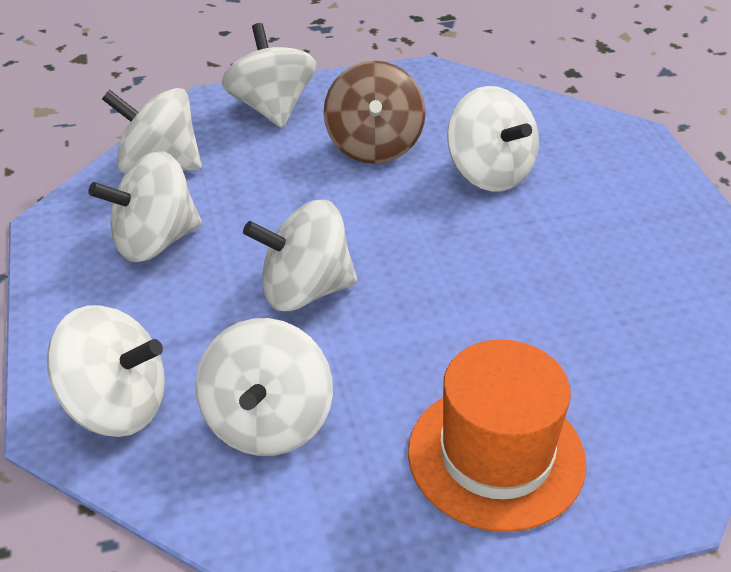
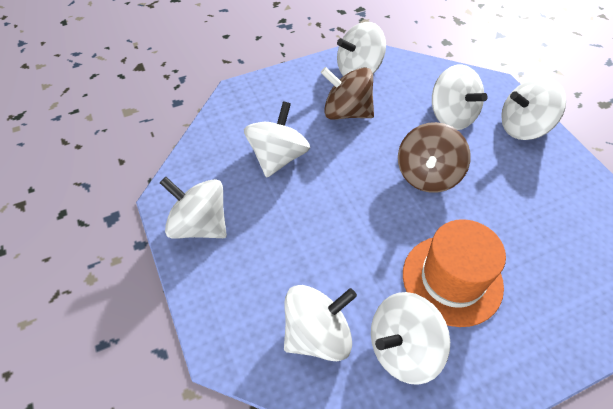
brown spinning top: 1 -> 2

